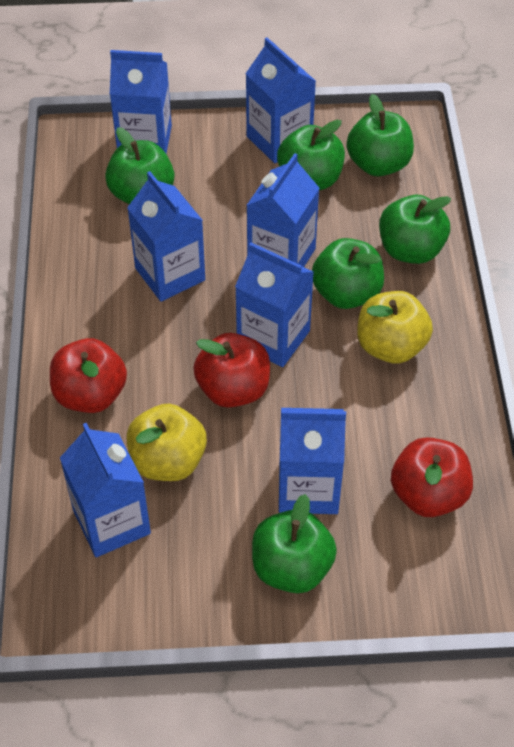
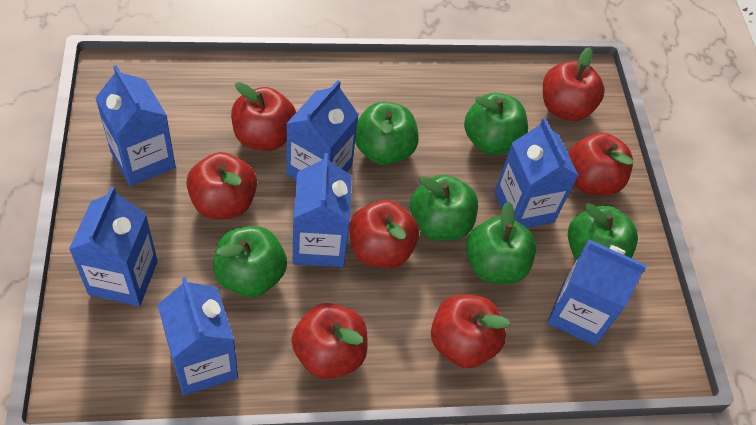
red apple: 3 -> 7
yellow apple: 2 -> 0

